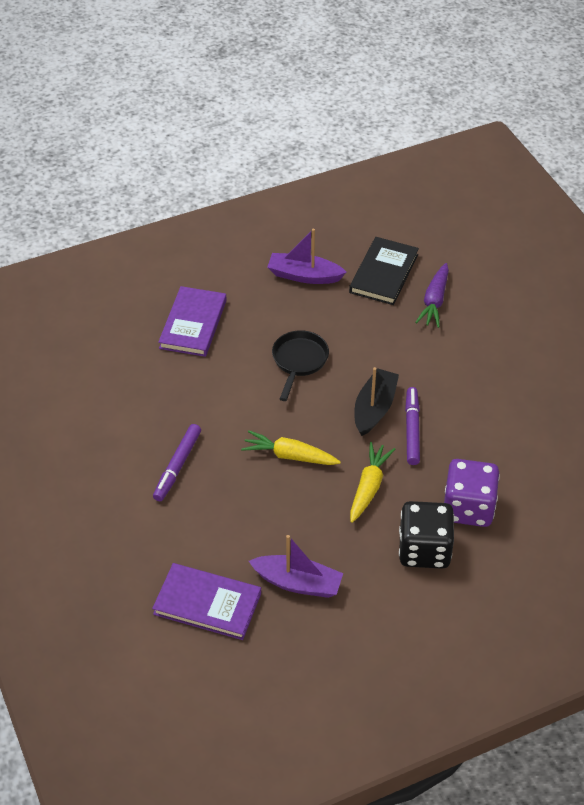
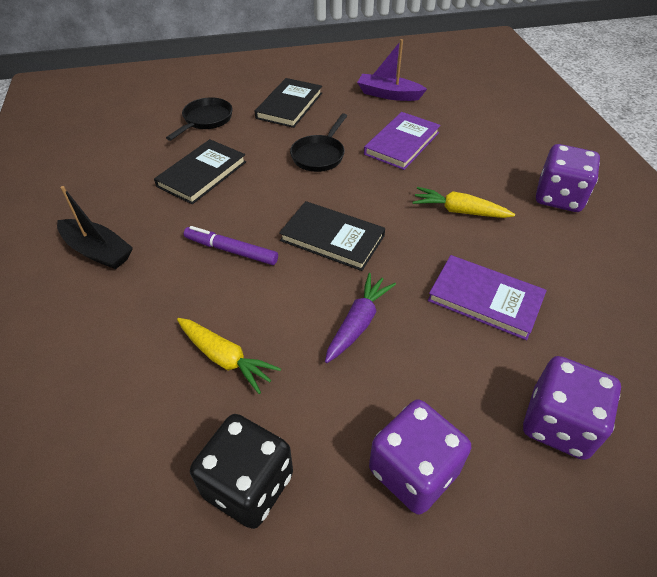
black book: 1 -> 3
black pan: 1 -> 2
purple boat: 2 -> 1
purple dice: 1 -> 3
purple marker: 2 -> 1

